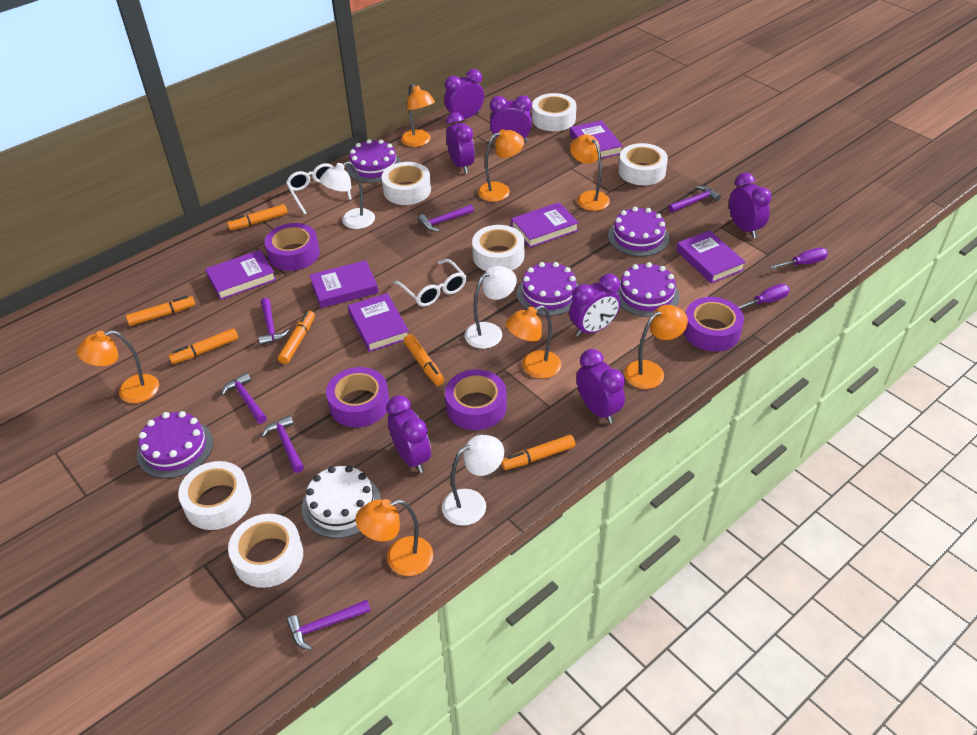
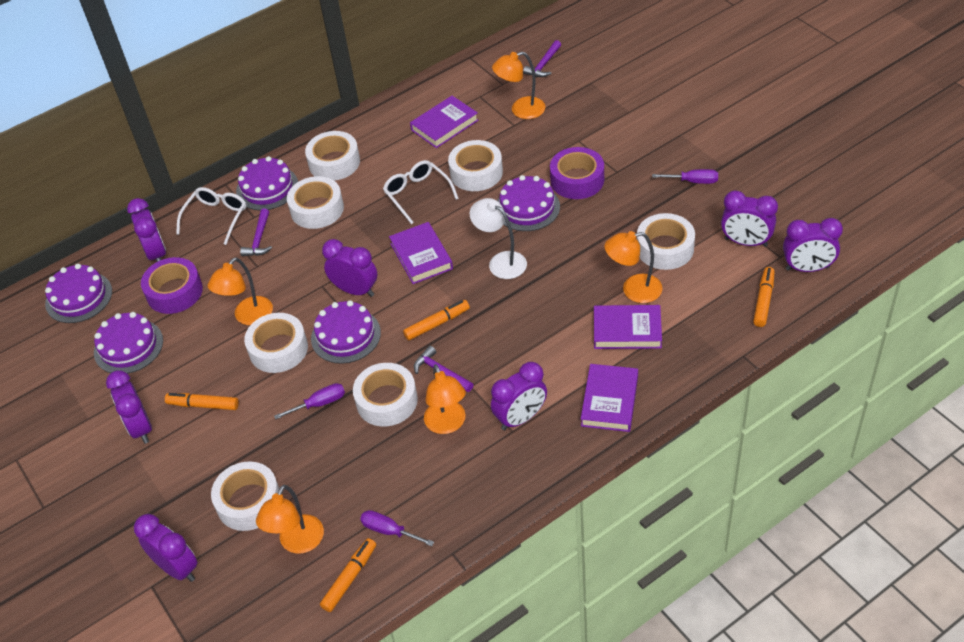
orange lamp: 7 -> 5
orange marker: 6 -> 4
purple book: 6 -> 4
purple hammer: 6 -> 3
purple screwdriver: 2 -> 3
purple tape: 4 -> 2
white cake: 1 -> 0
white lamp: 3 -> 1
white tape: 6 -> 7

